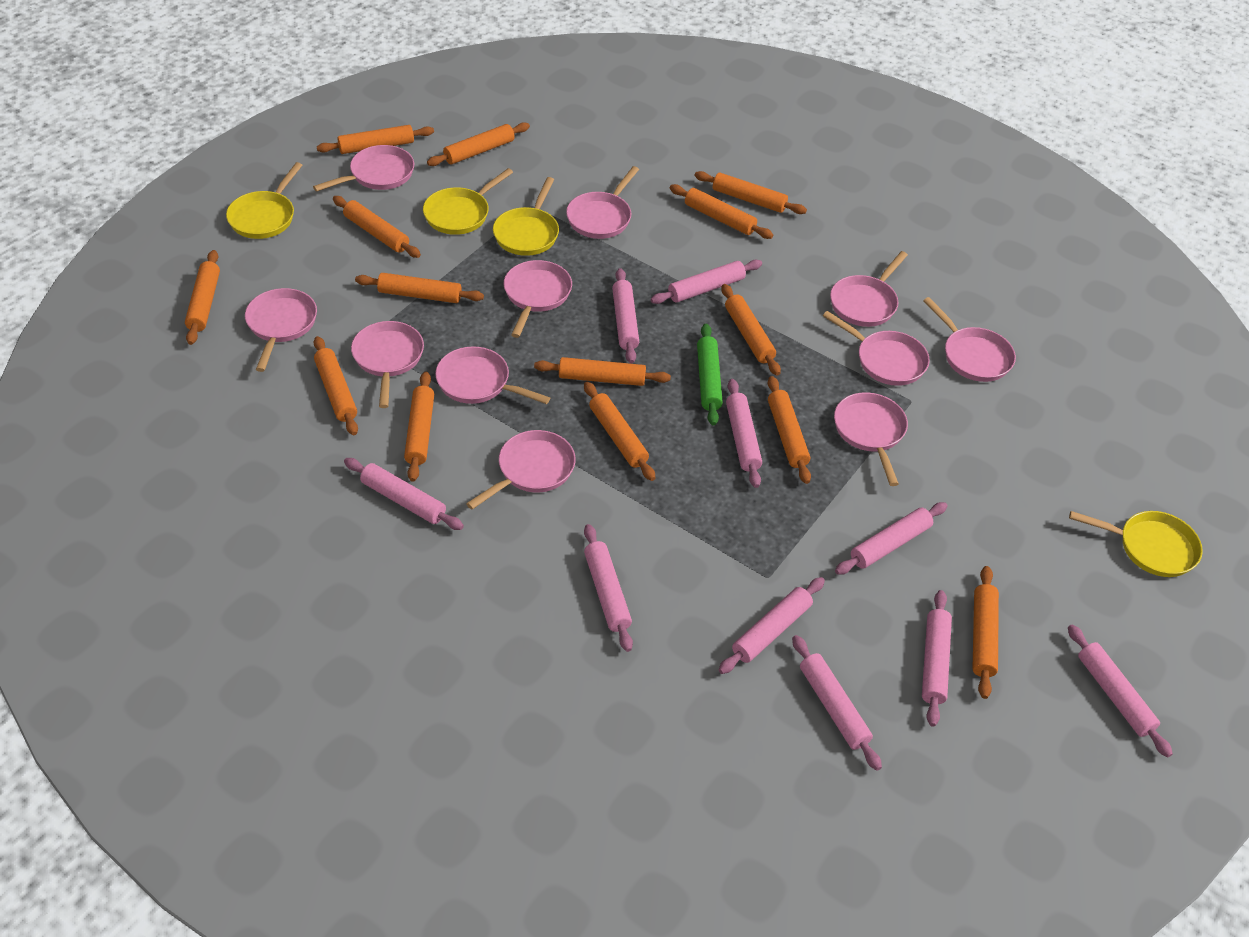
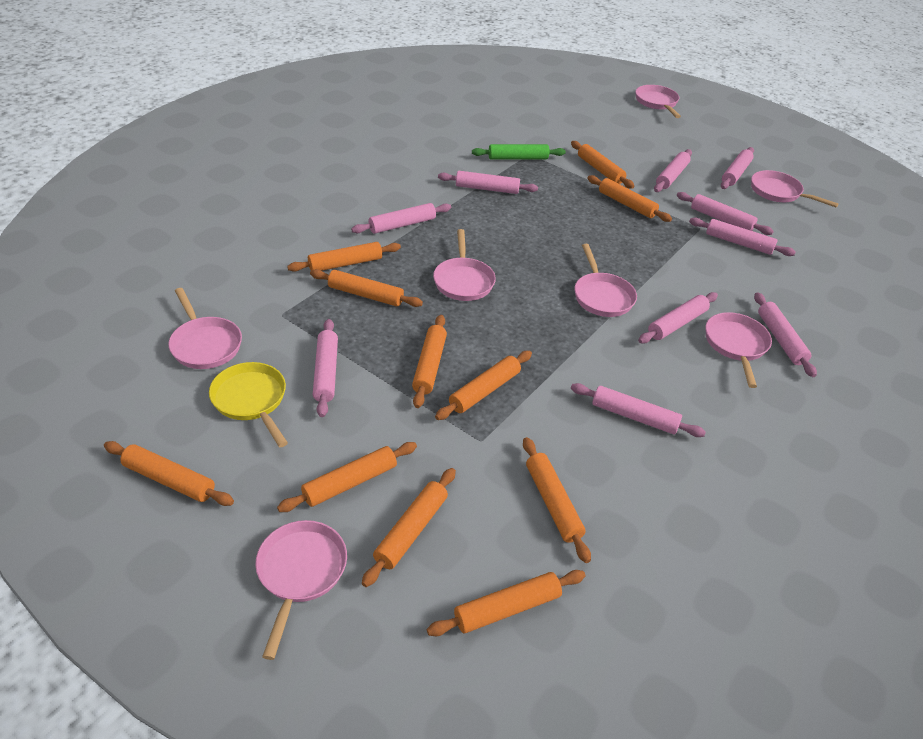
orange rolling pin: 14 -> 11
pink pan: 11 -> 7
yellow pan: 4 -> 1

